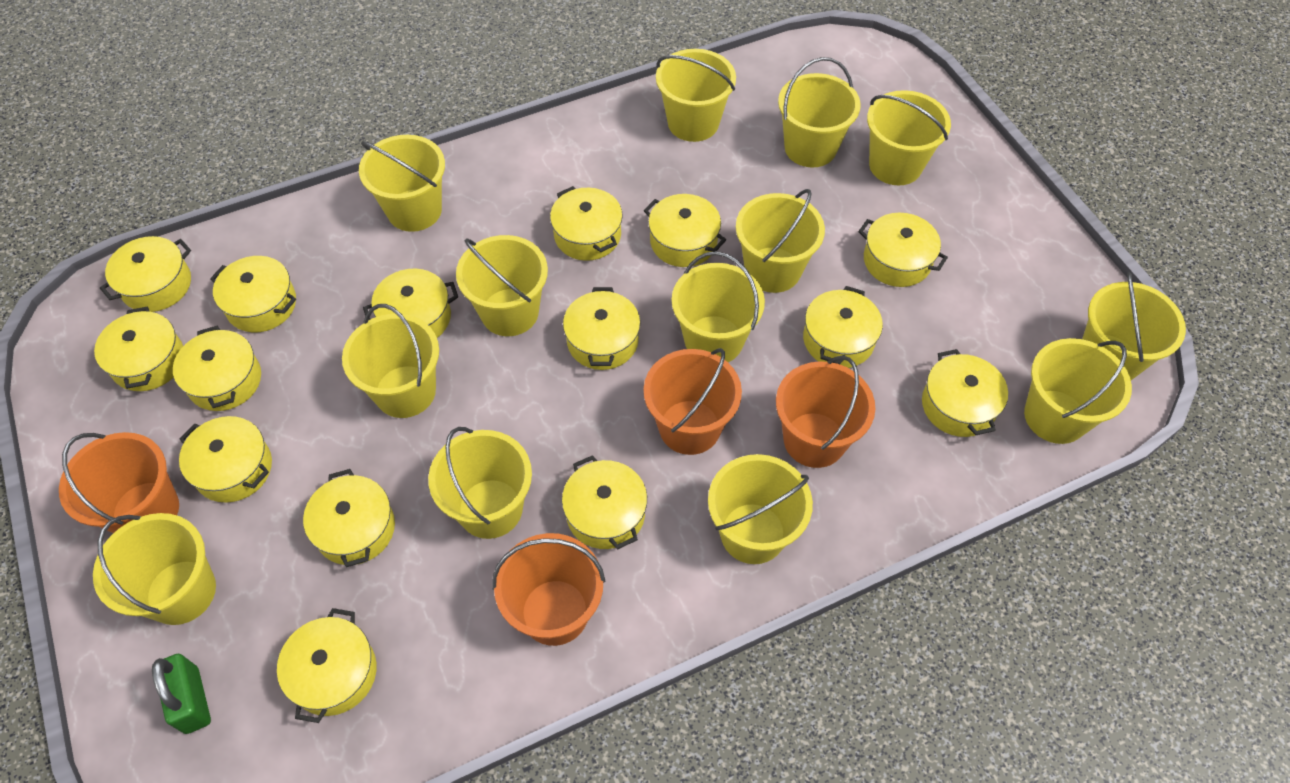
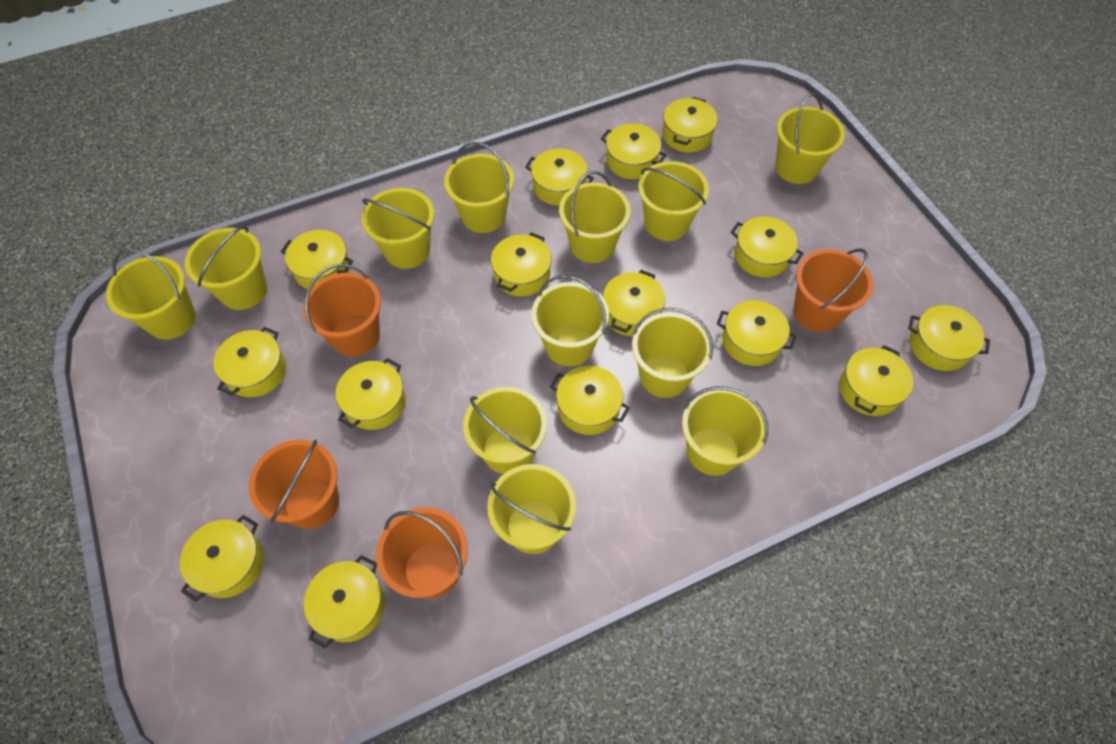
green padlock: 1 -> 0
yellow bucket: 13 -> 12

